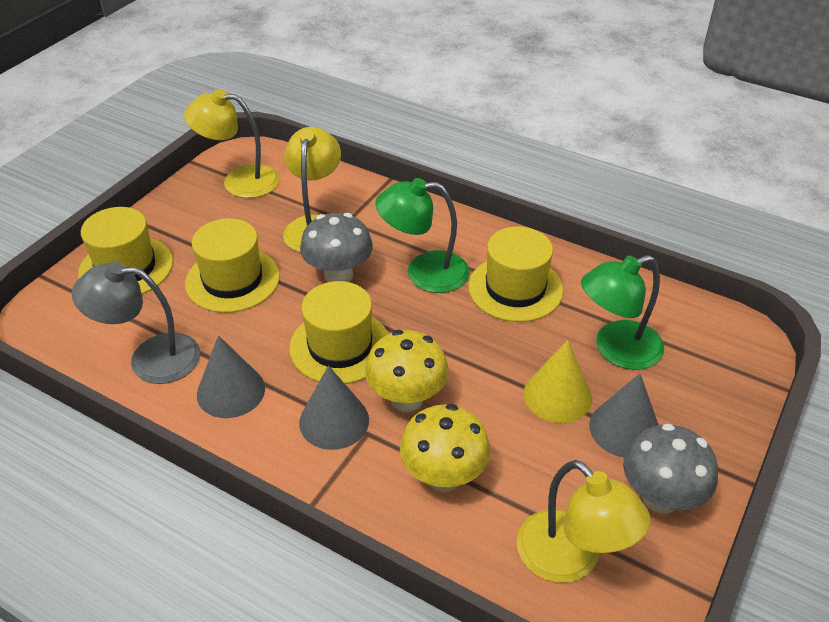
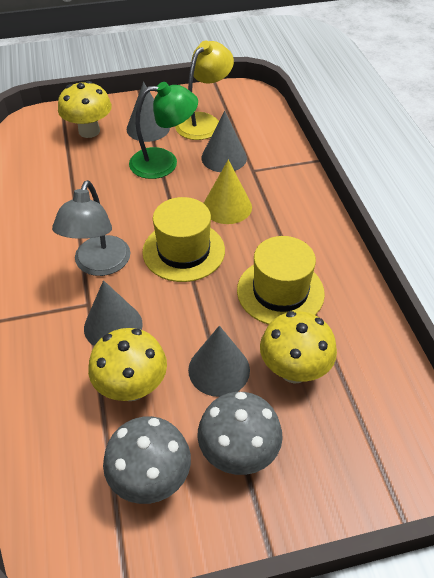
green lamp: 2 -> 1
grey cone: 3 -> 4
yellow hat: 4 -> 2
yellow lamp: 3 -> 1
yellow mushroom: 2 -> 3

